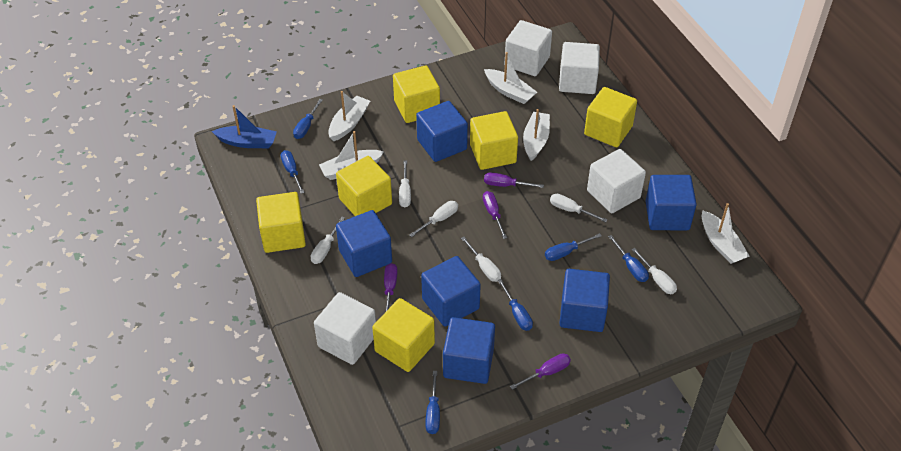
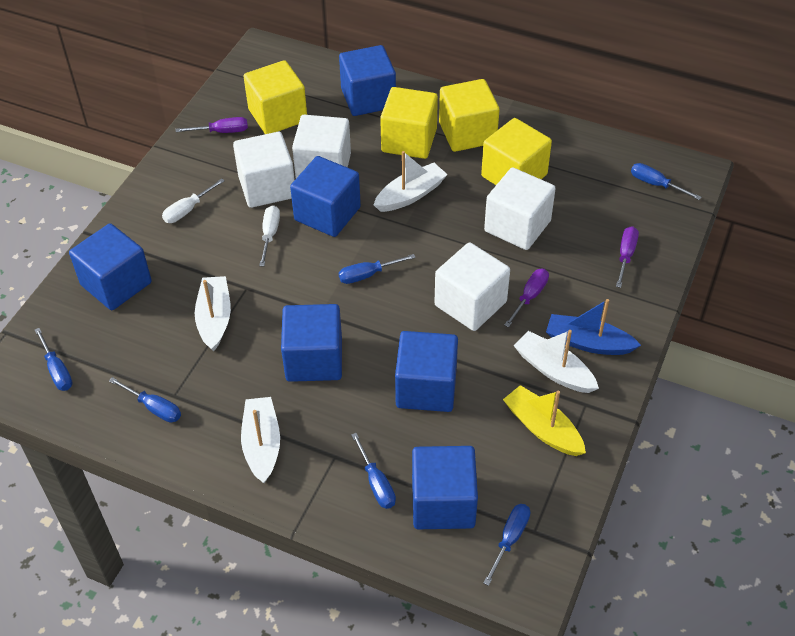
purple screwdriver: 4 -> 3
white boat: 5 -> 4
white screwdriver: 6 -> 2
yellow boat: 0 -> 1
yellow cube: 6 -> 4

